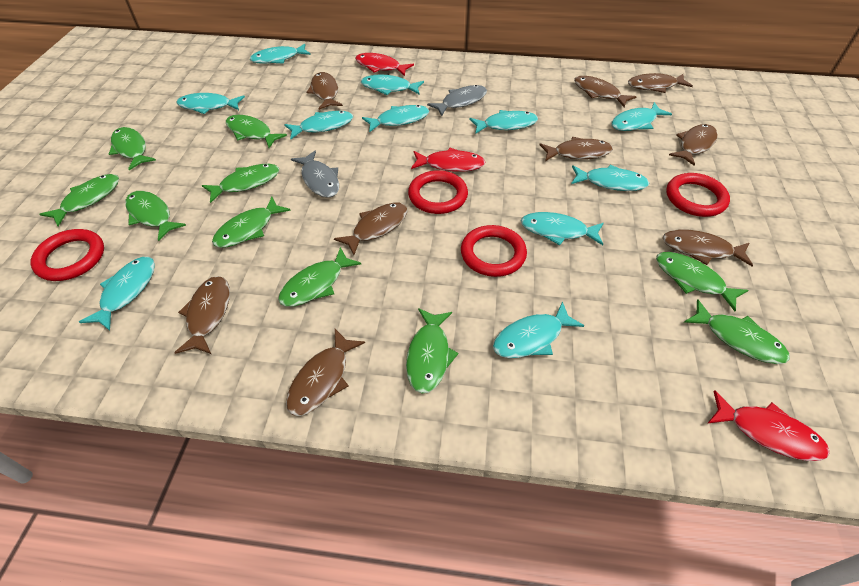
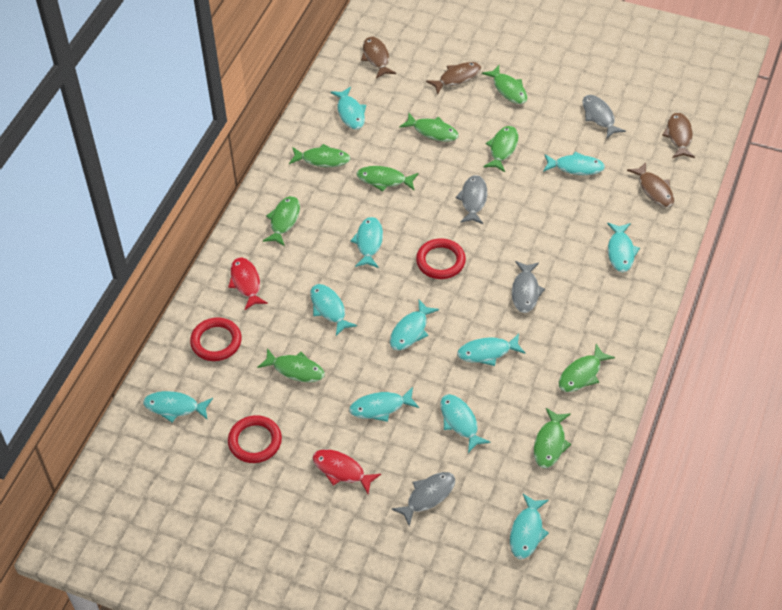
brown fish: 9 -> 4
green fish: 10 -> 9
grey fish: 2 -> 4
red fish: 3 -> 2
red ring: 4 -> 3

